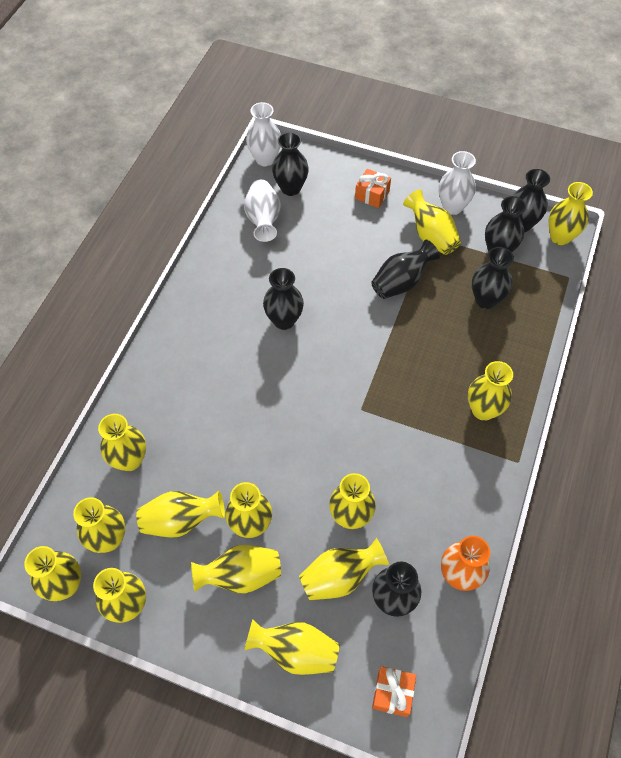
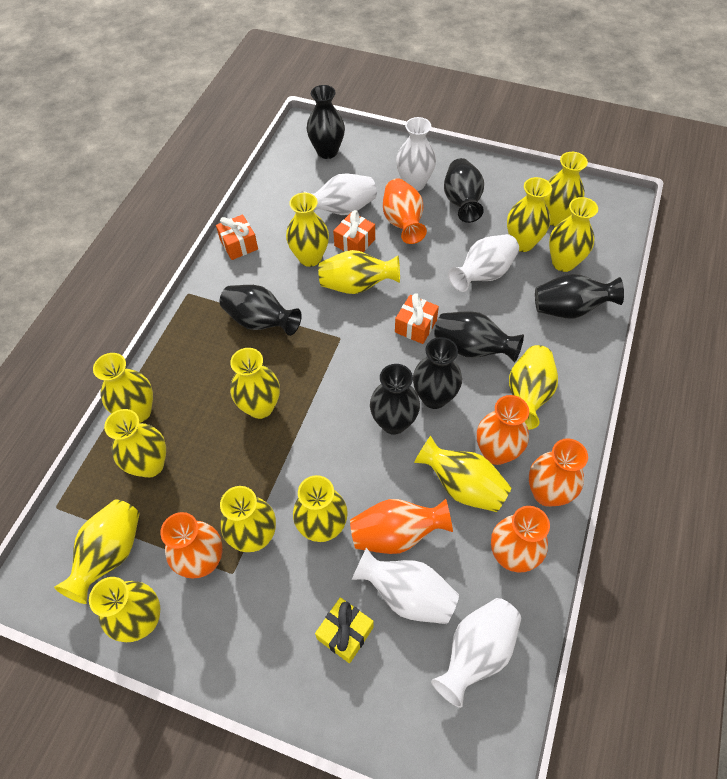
orange gift: 2 -> 3
orange vase: 1 -> 6
white vase: 3 -> 5
yellow gift: 0 -> 1
yellow vase: 13 -> 14

